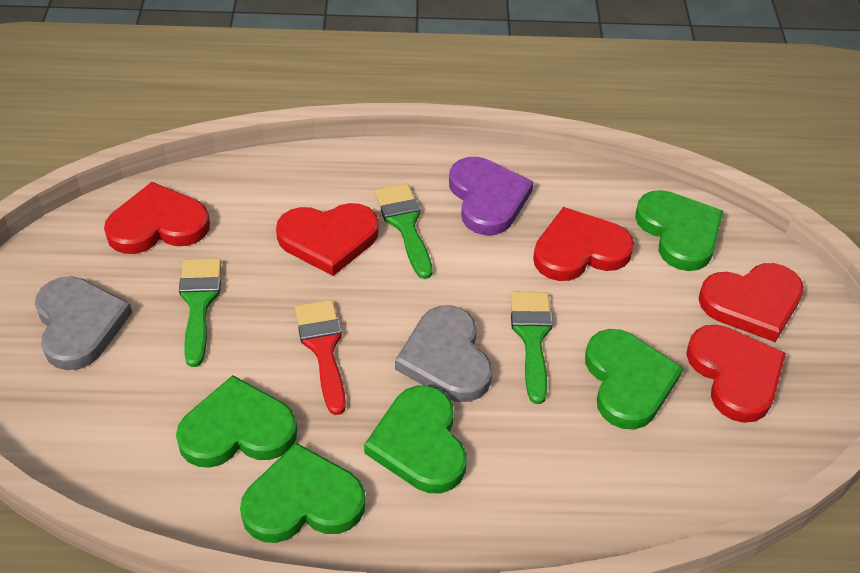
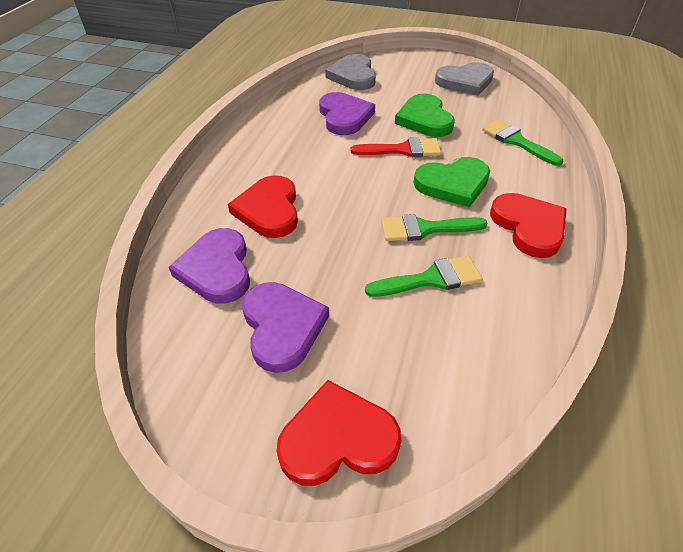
green heart: 5 -> 2
purple heart: 1 -> 3
red heart: 5 -> 3

